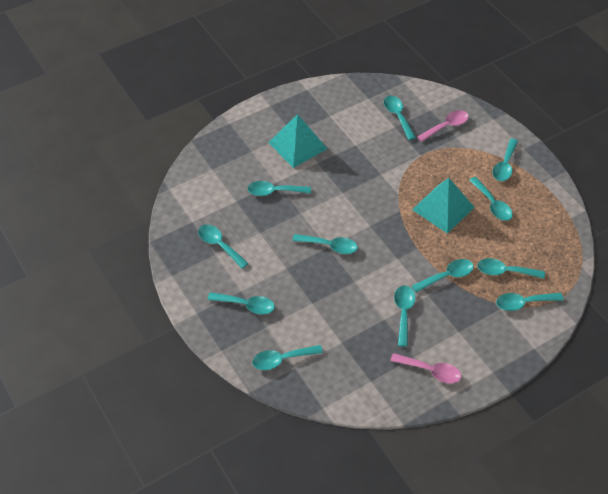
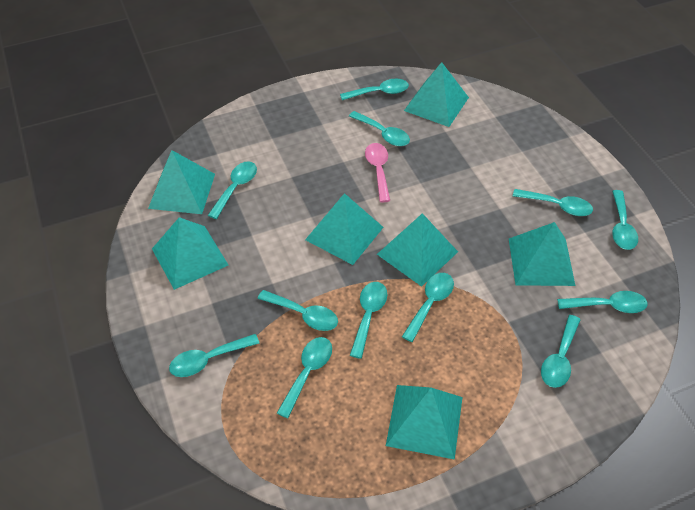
pink spoon: 2 -> 1
turquoise pyramid: 2 -> 7

